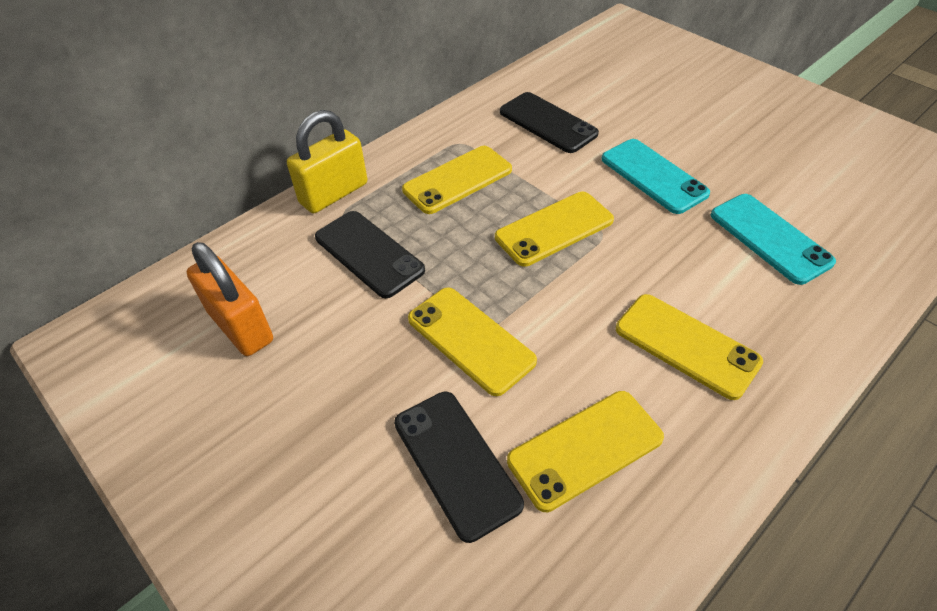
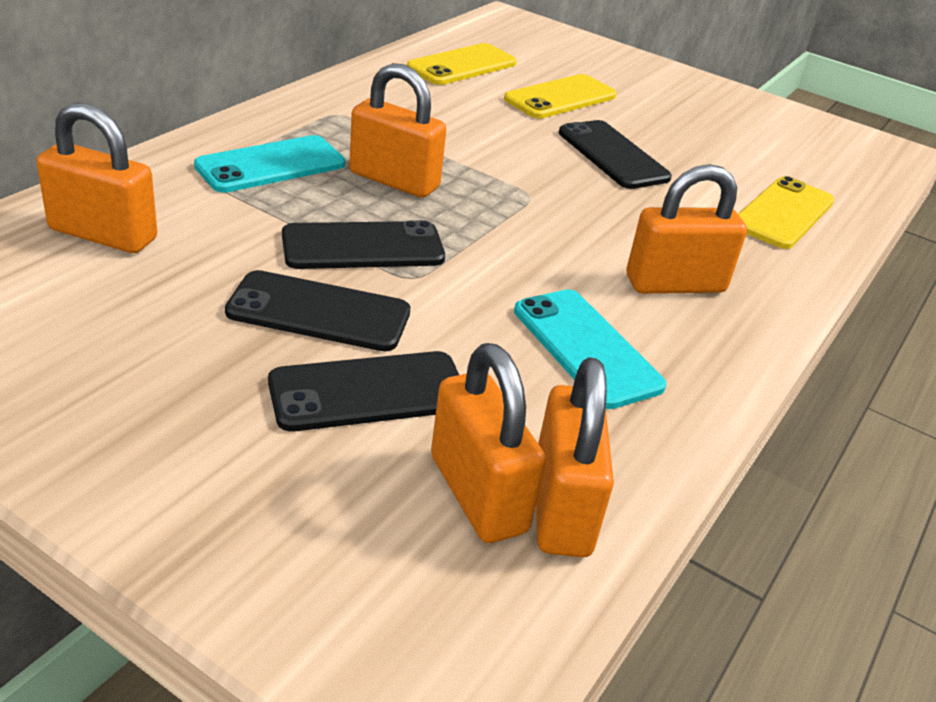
black phone: 3 -> 4
orange padlock: 1 -> 5
yellow padlock: 1 -> 0
yellow phone: 5 -> 3

